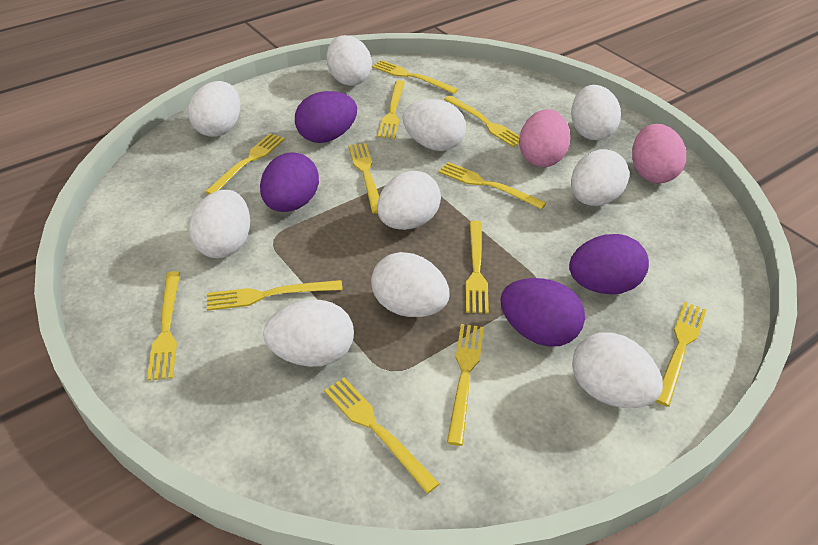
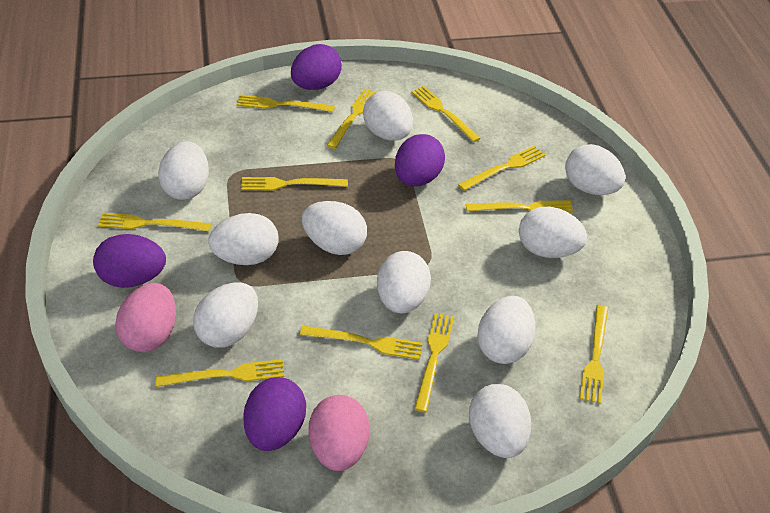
yellow fork: 12 -> 11

